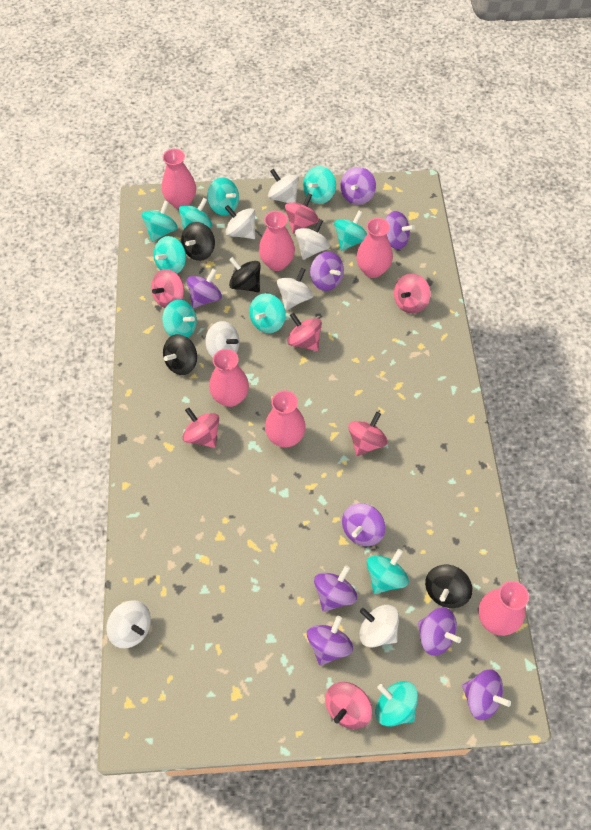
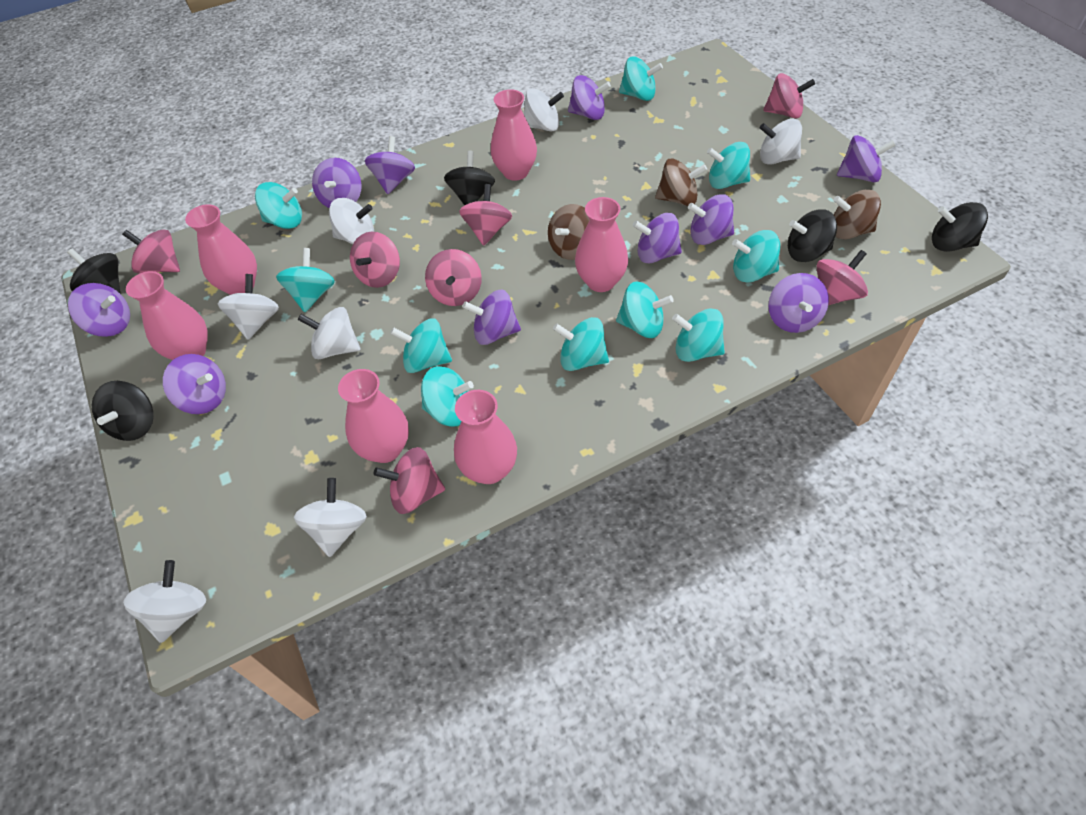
black spinning top: 4 -> 5
brown spinning top: 0 -> 3
purple spinning top: 9 -> 10

